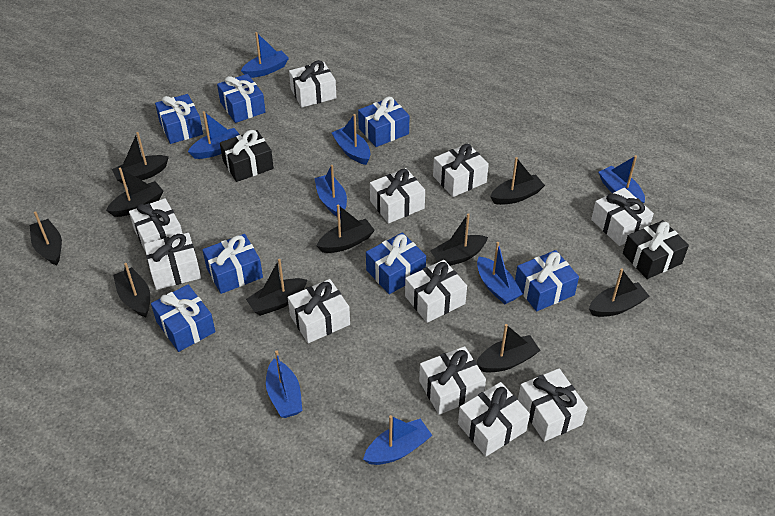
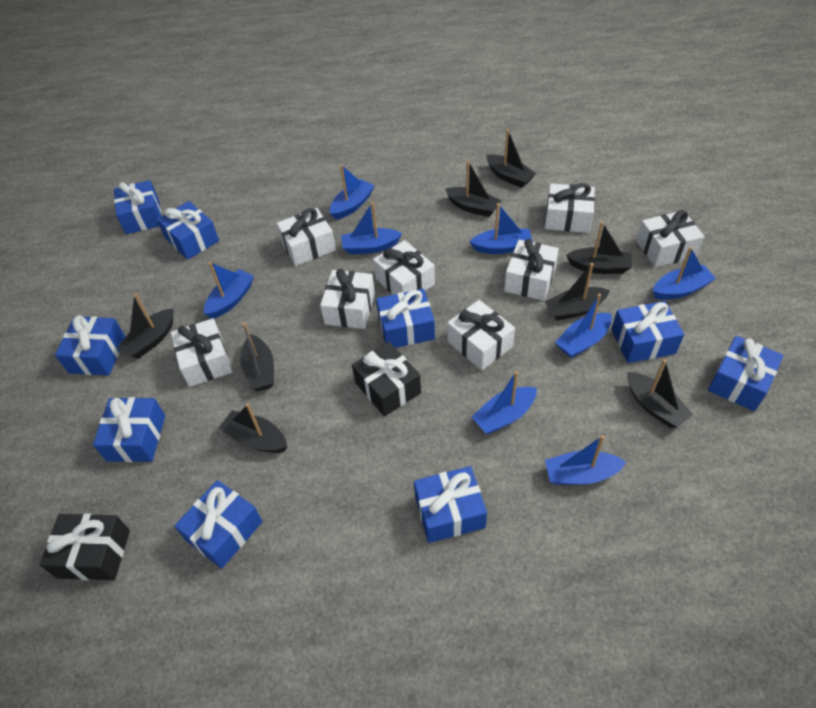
black boat: 10 -> 8
blue gift: 7 -> 9
white gift: 11 -> 8

